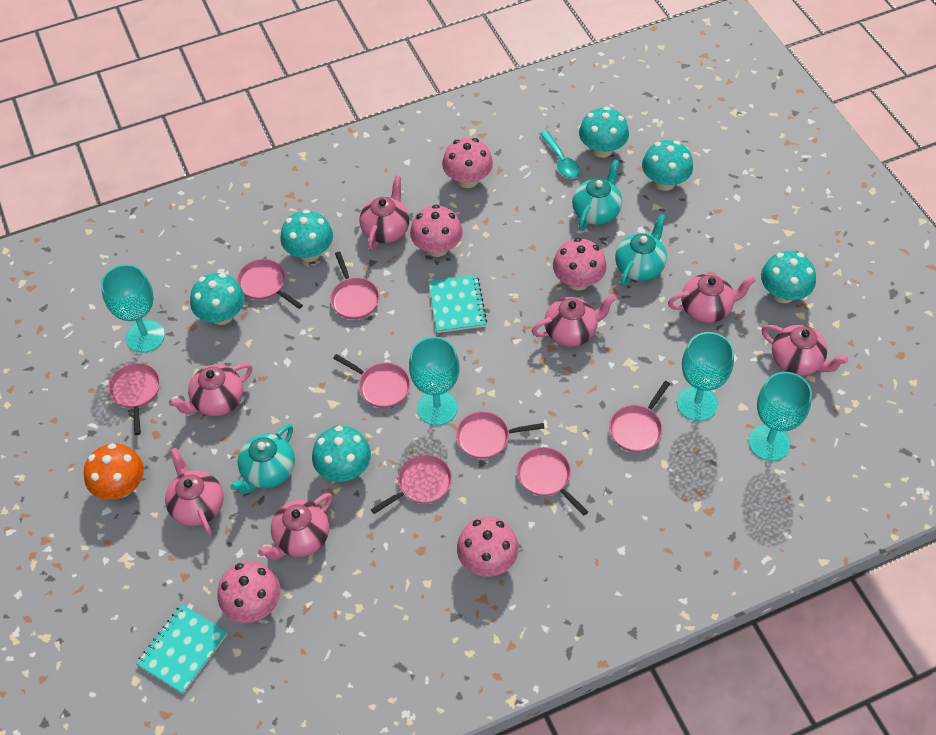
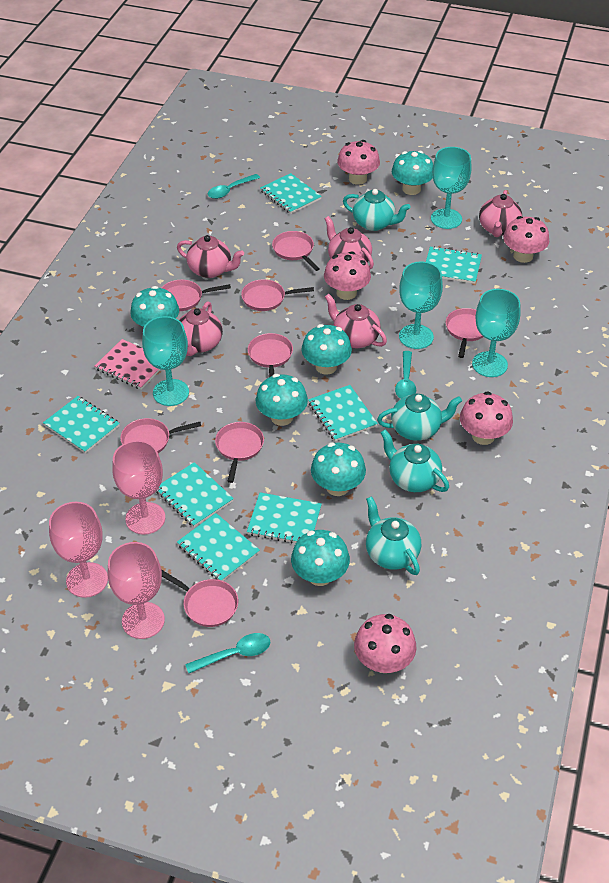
orange mushroom: 1 -> 0
pink goblet: 0 -> 3
pink notebook: 0 -> 1
pink teapot: 7 -> 5
turquoise notebook: 2 -> 7
turquoise spoon: 1 -> 3
turquoise teapot: 3 -> 4

